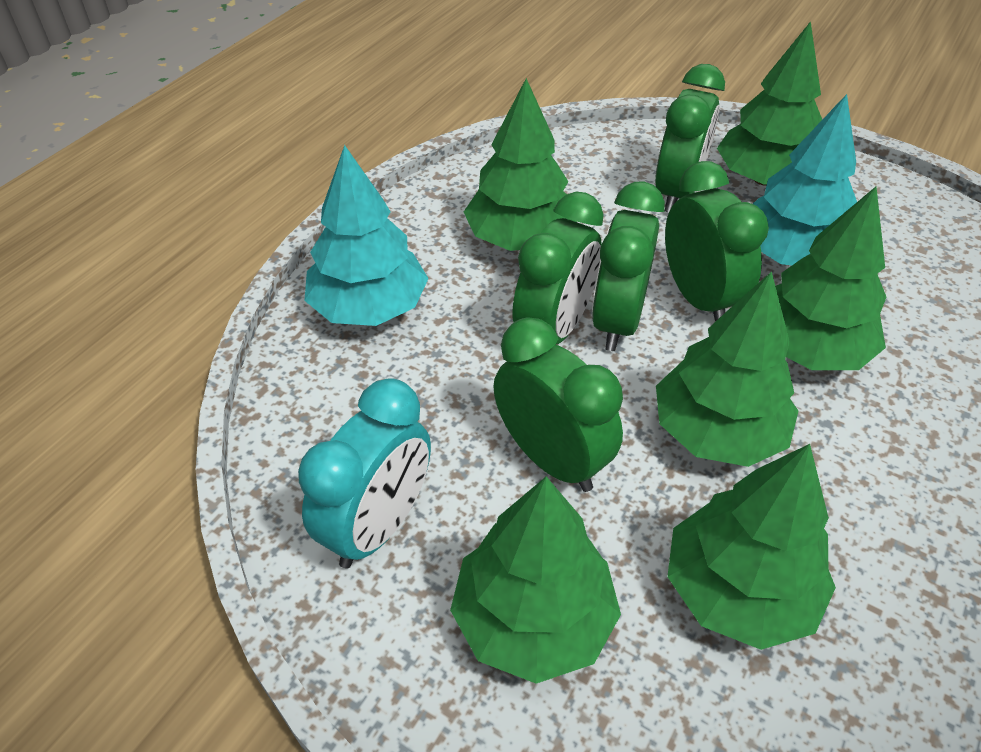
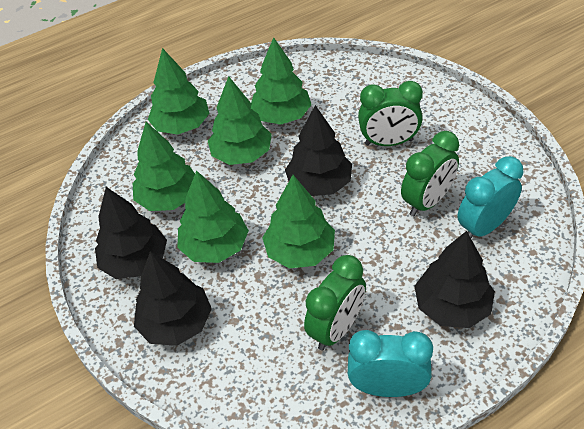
black tree: 0 -> 4
green clock: 5 -> 3
turquoise clock: 1 -> 2
turquoise tree: 2 -> 0

